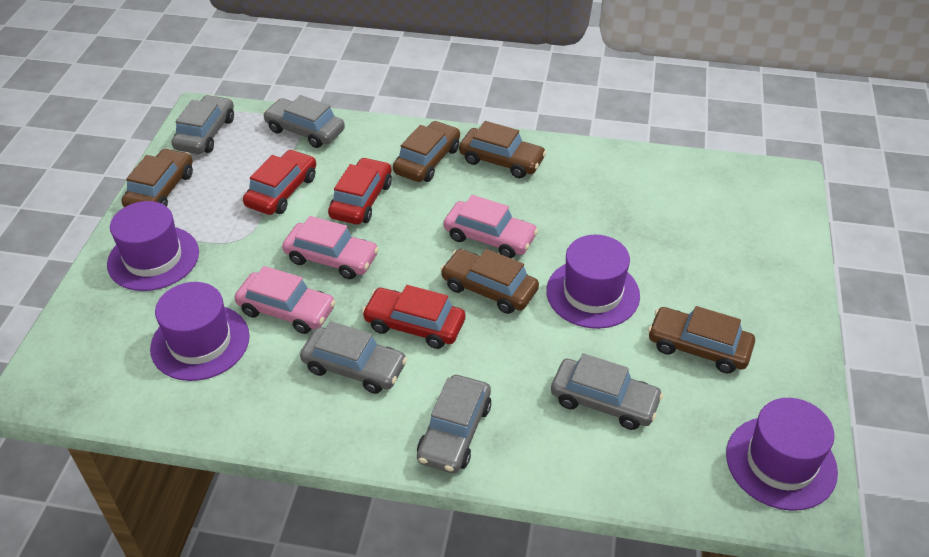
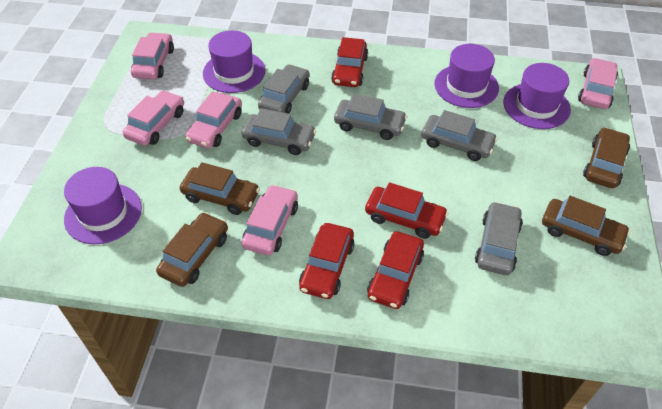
brown car: 5 -> 4
pink car: 3 -> 5
red car: 3 -> 4

